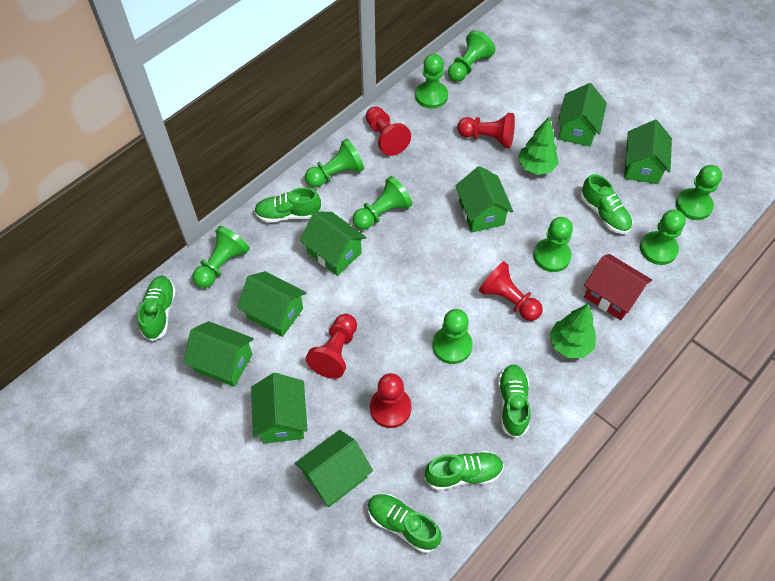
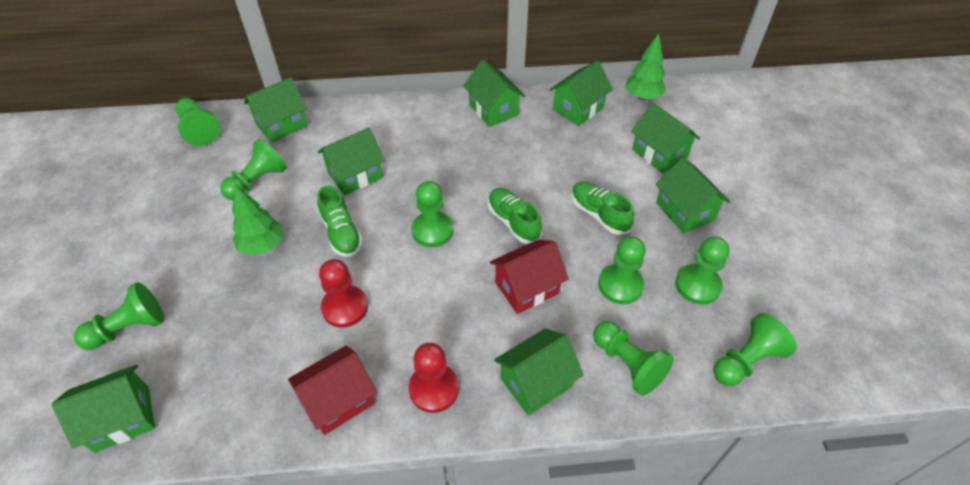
green pawn: 9 -> 8
green shoe: 6 -> 3
red house: 1 -> 2
red pawn: 5 -> 2

